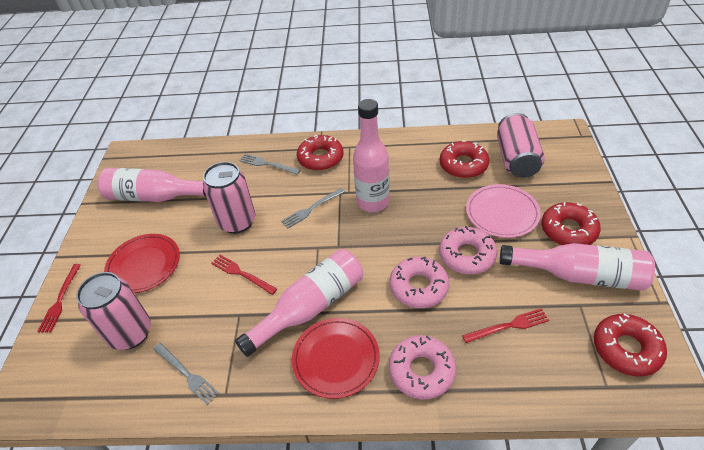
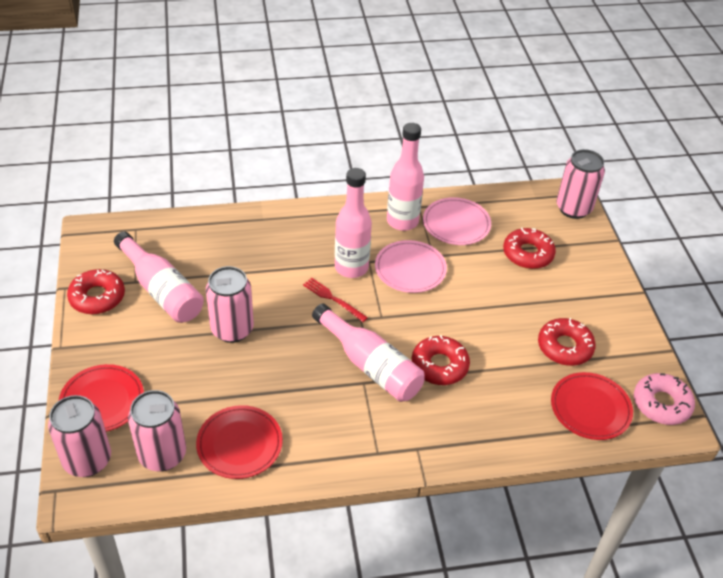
grey fork: 3 -> 0
pink can: 3 -> 4
pink donut: 3 -> 1
pink plate: 1 -> 2
red fork: 3 -> 1
red plate: 2 -> 3

